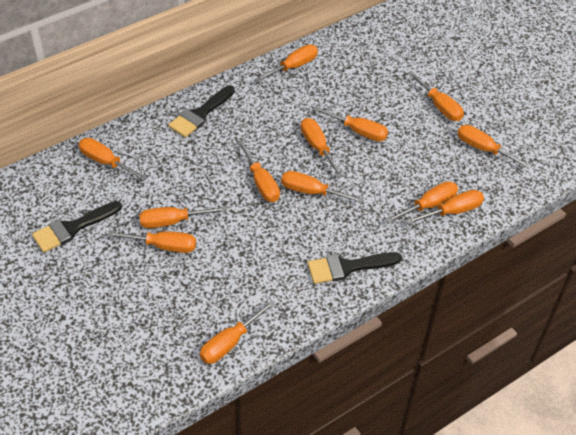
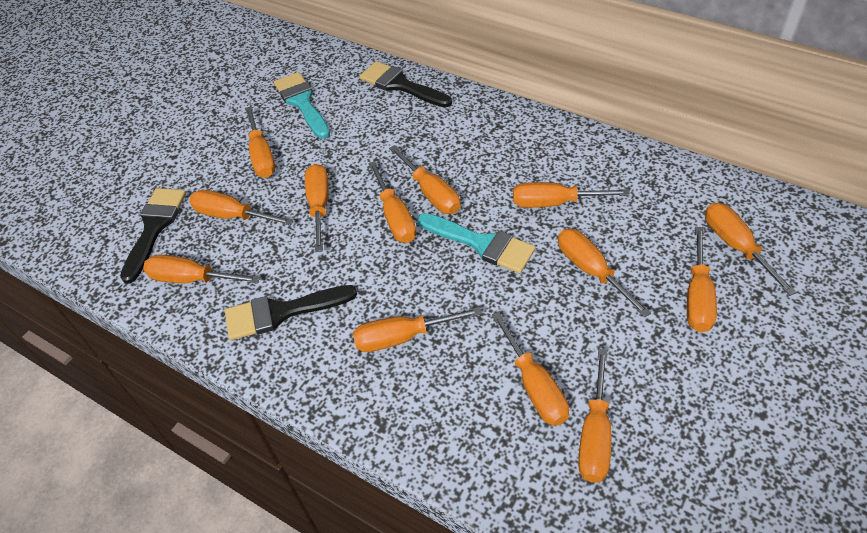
turquoise brush: 0 -> 2

